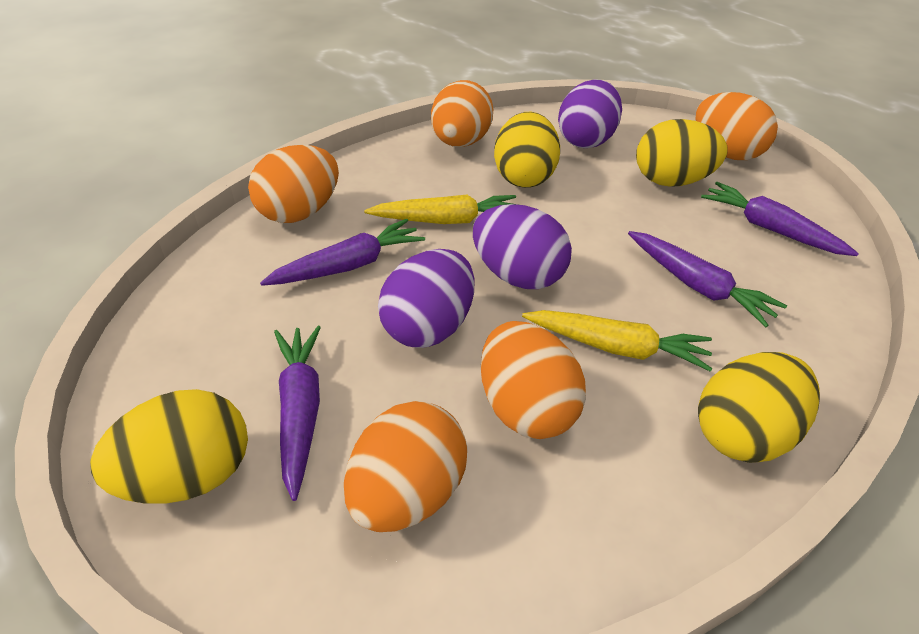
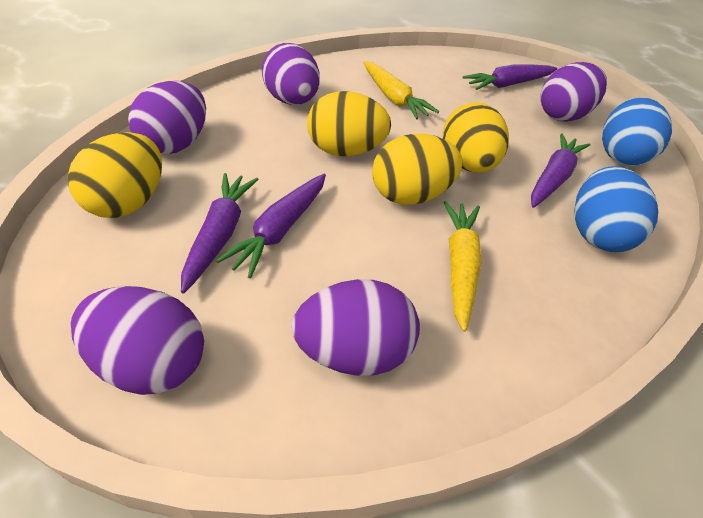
blue egg: 0 -> 2
orange egg: 5 -> 0
purple egg: 3 -> 5

